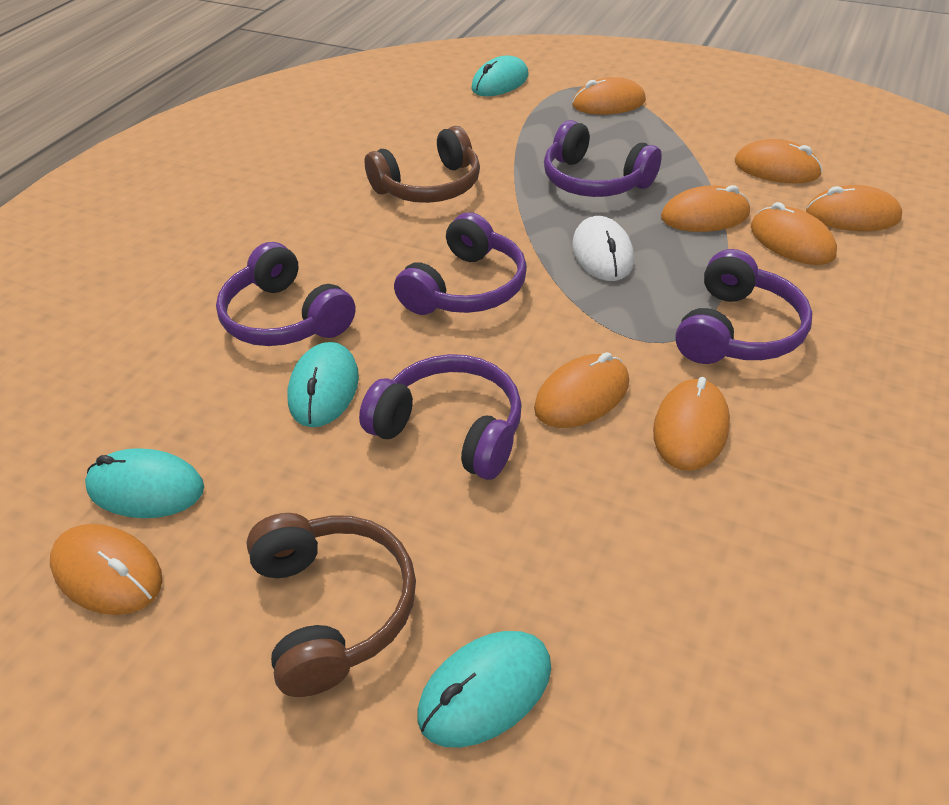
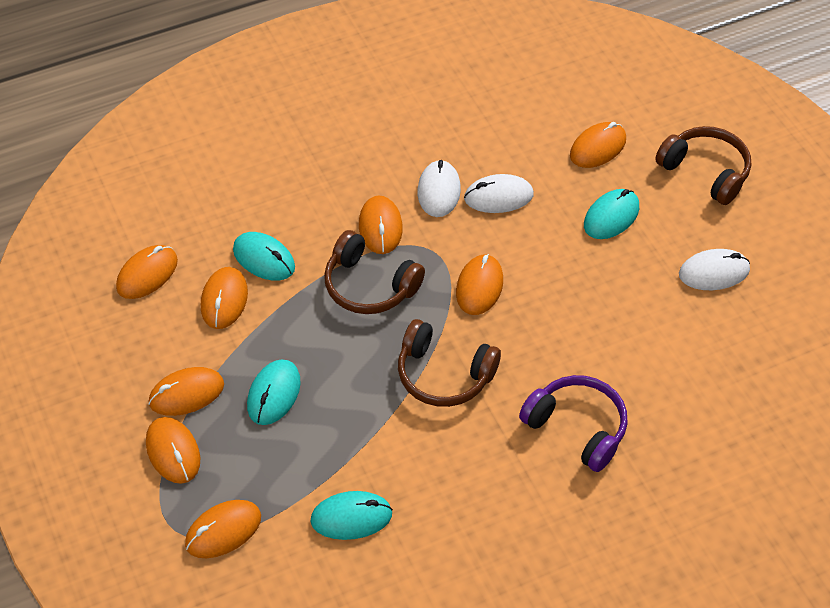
brown headphones: 2 -> 3
purple headphones: 5 -> 1
white mouse: 1 -> 3

